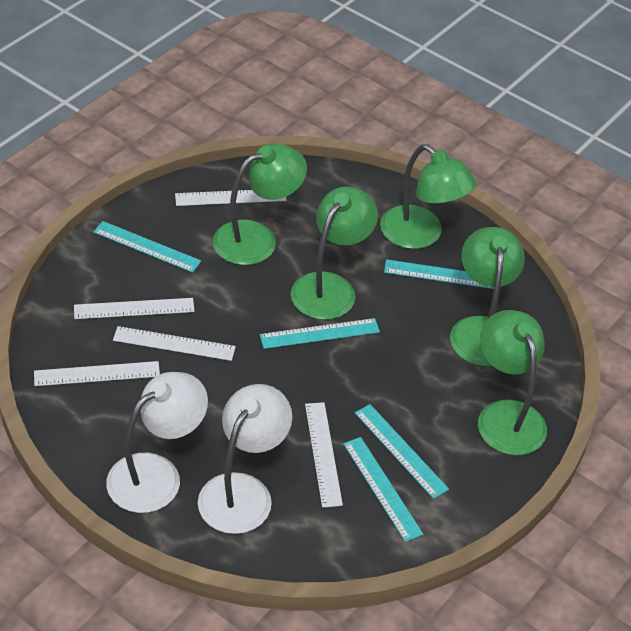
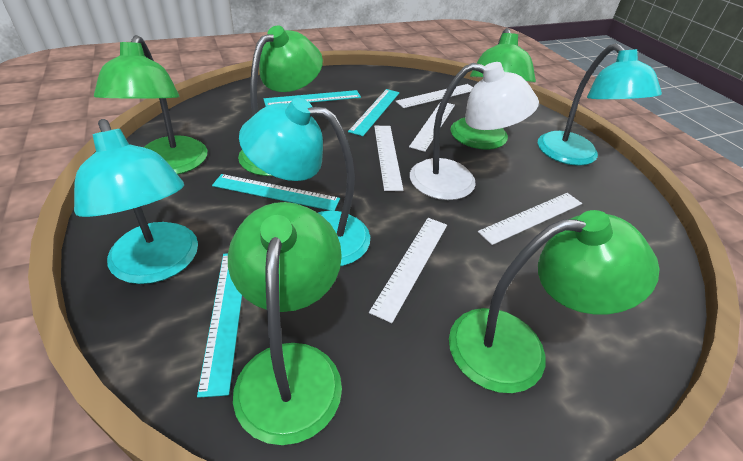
turquoise lamp: 0 -> 3
turquoise ruler: 5 -> 4
white lamp: 2 -> 1

